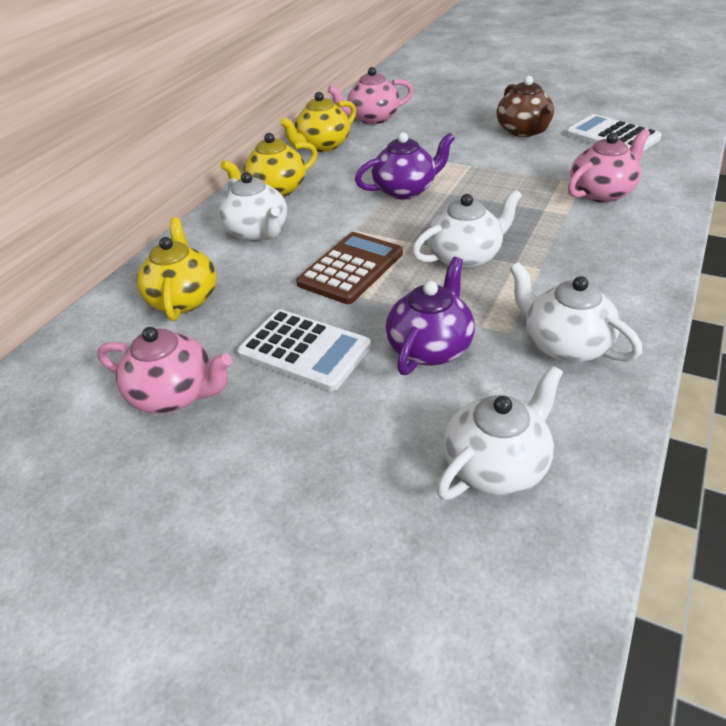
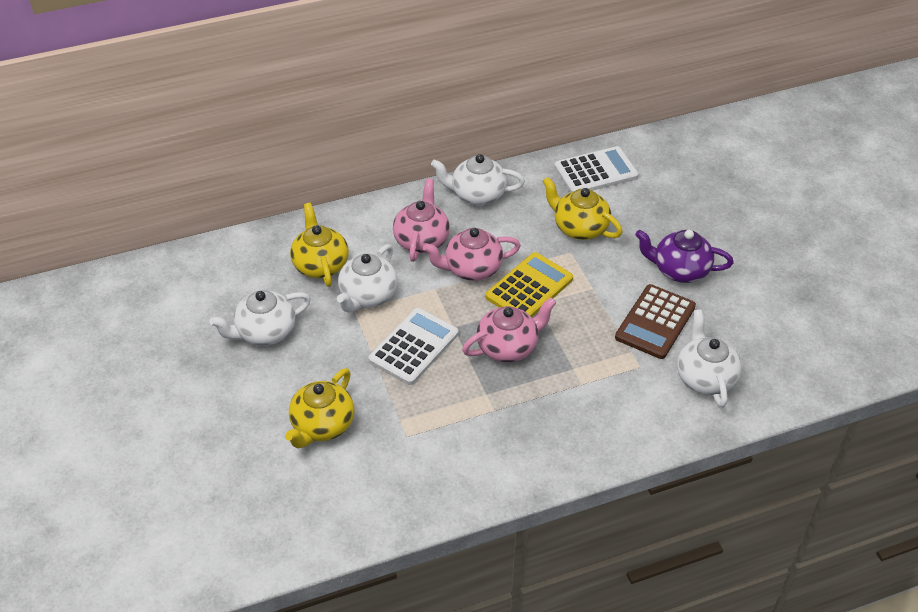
brown teapot: 1 -> 0
purple teapot: 2 -> 1
yellow calculator: 0 -> 1

